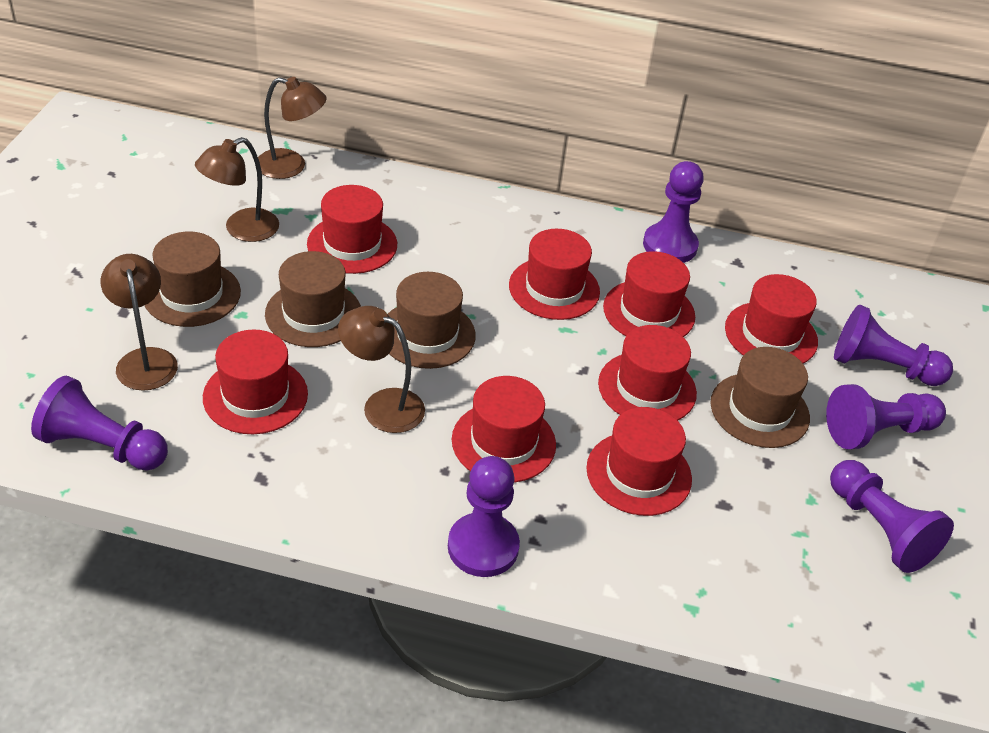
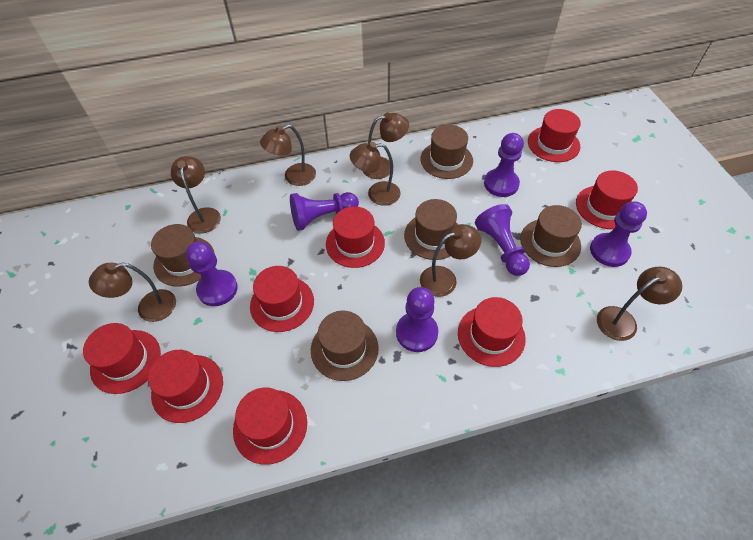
brown hat: 4 -> 5
brown lamp: 4 -> 7

